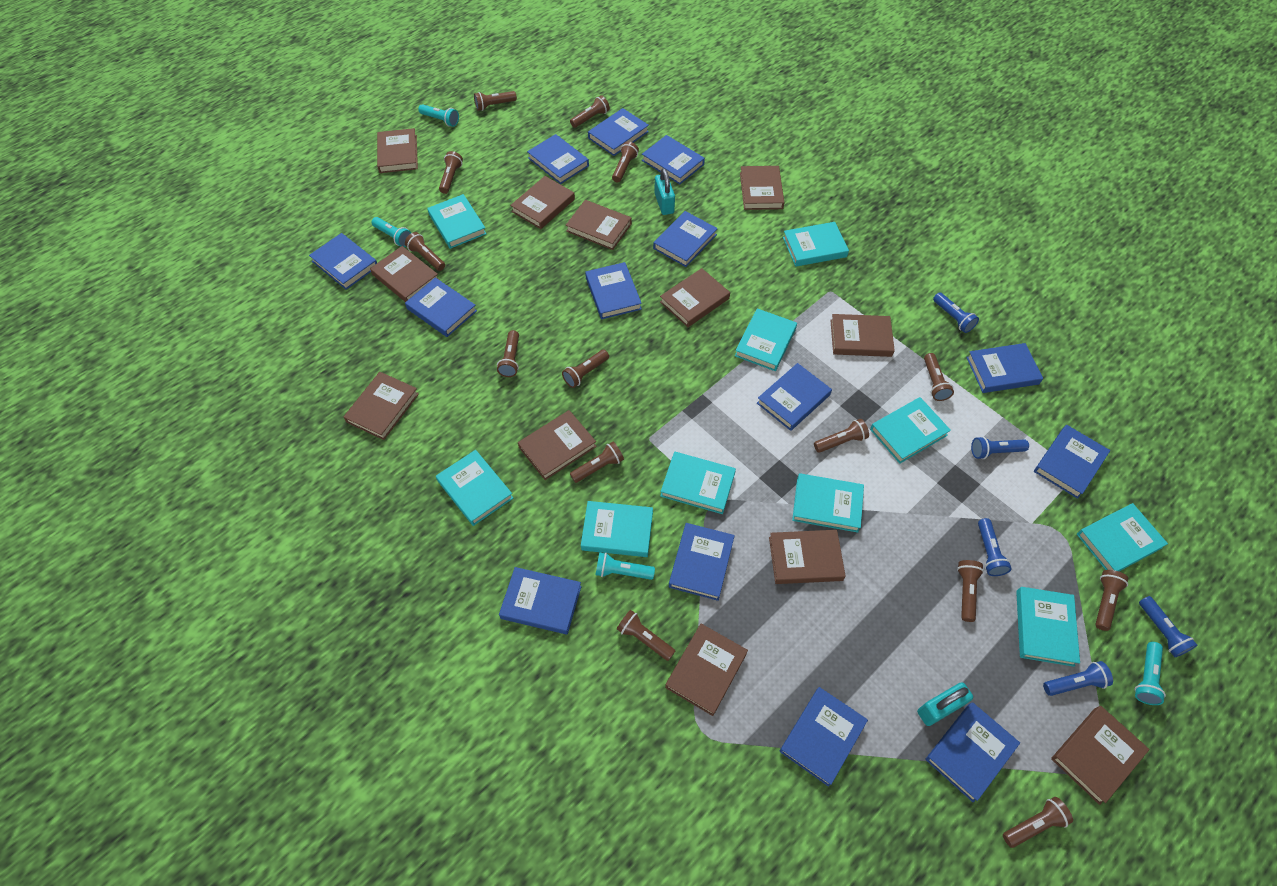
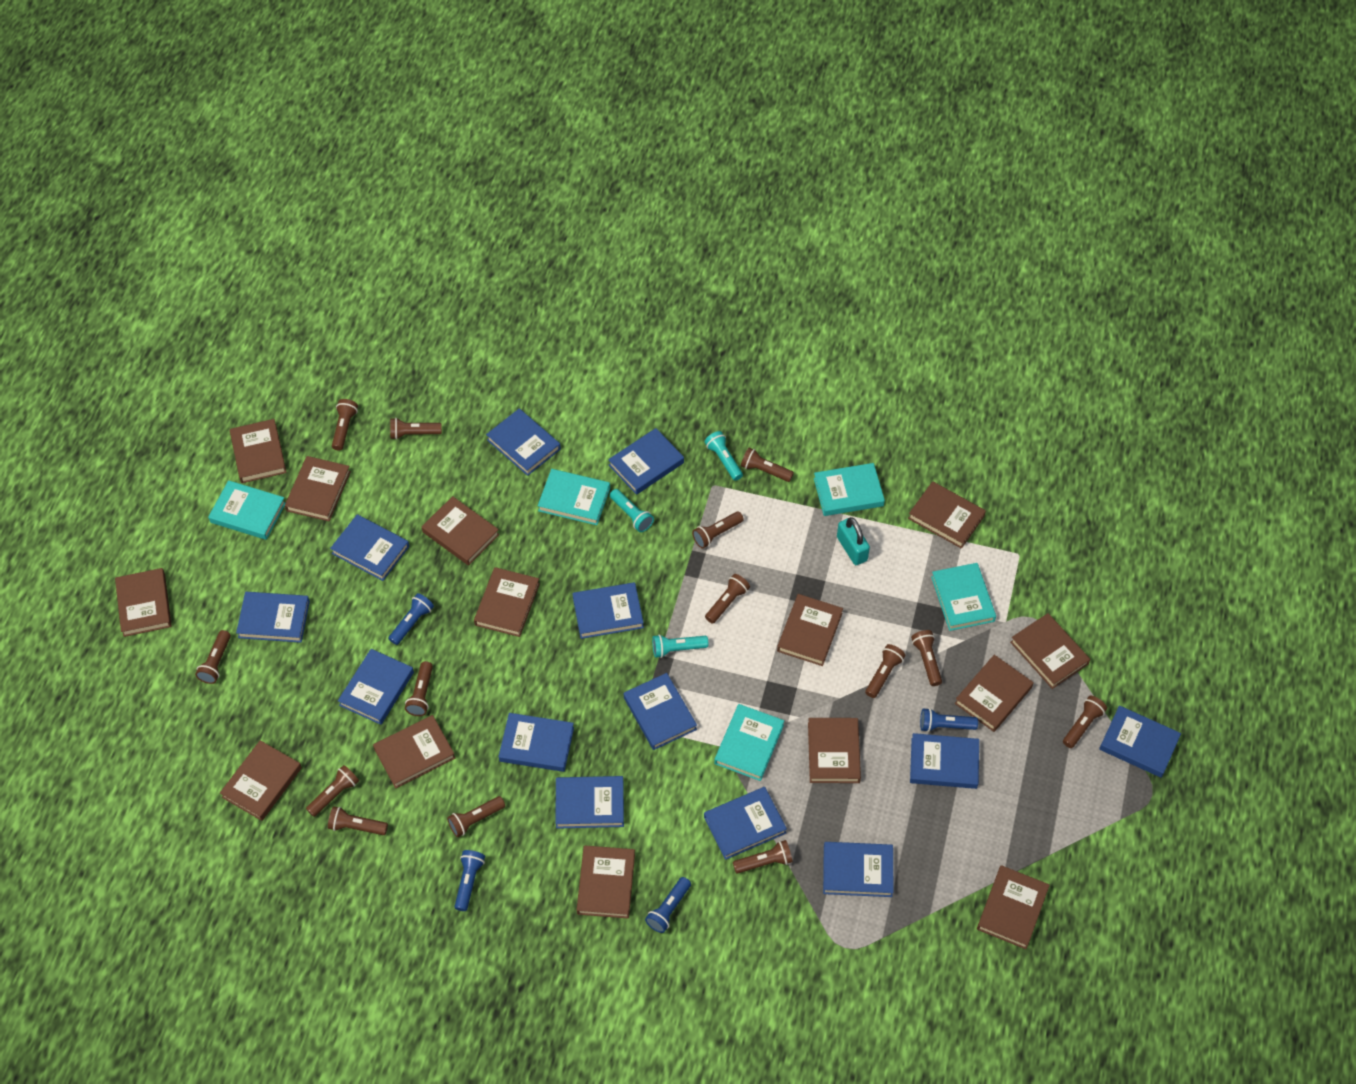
blue book: 14 -> 13
blue flashlight: 5 -> 4
brown book: 12 -> 14
turquoise book: 10 -> 5
turquoise flashlight: 4 -> 3
turquoise padlock: 2 -> 1

